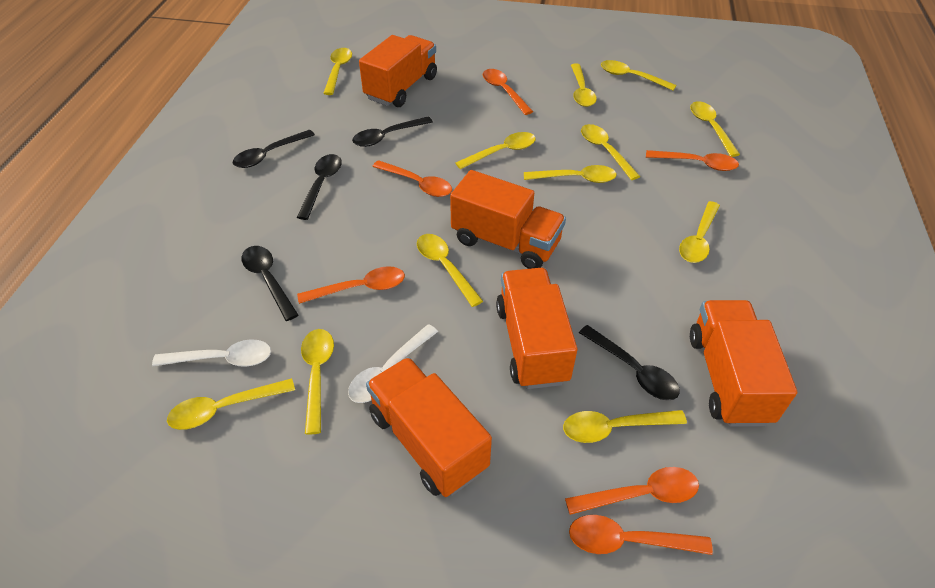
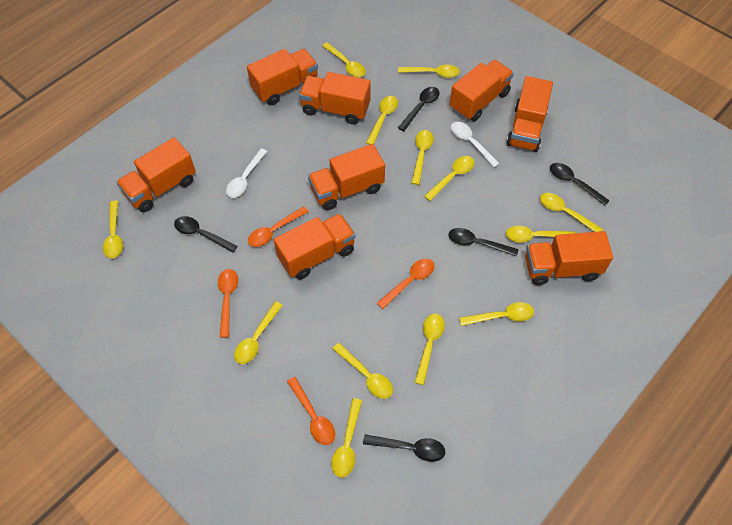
orange spoon: 6 -> 4
orange truck: 5 -> 8
yellow spoon: 12 -> 13

